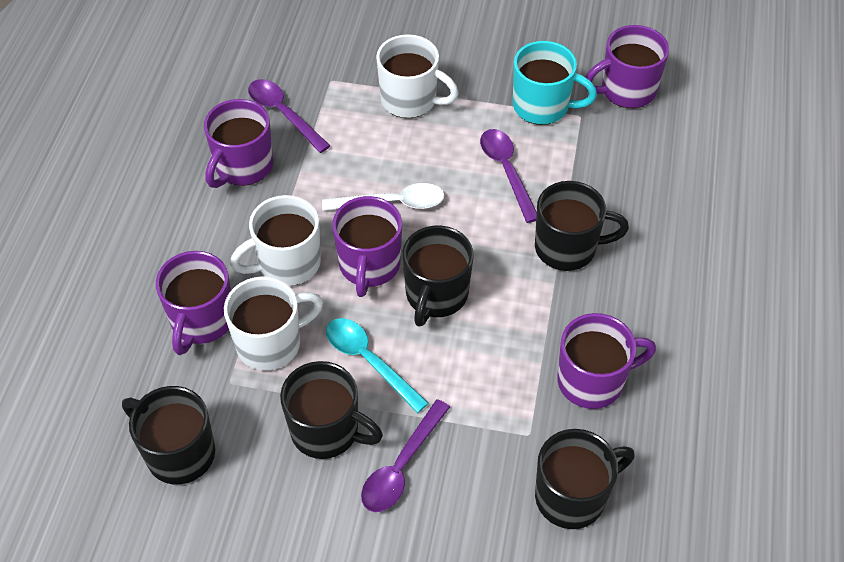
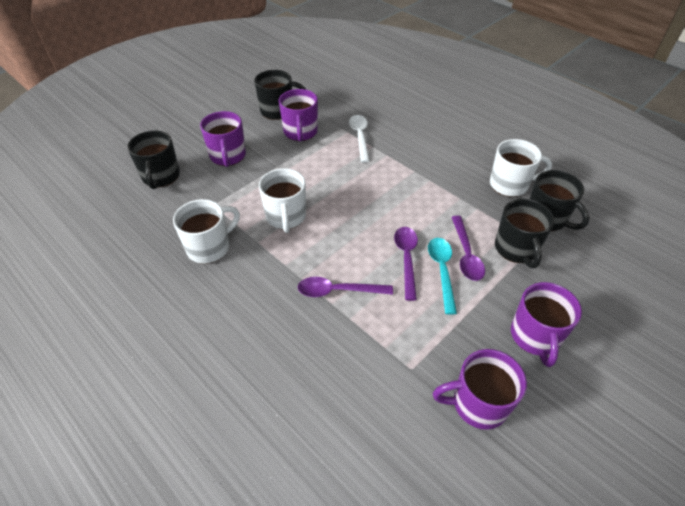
black mug: 5 -> 4
purple mug: 5 -> 4
turquoise mug: 1 -> 0

